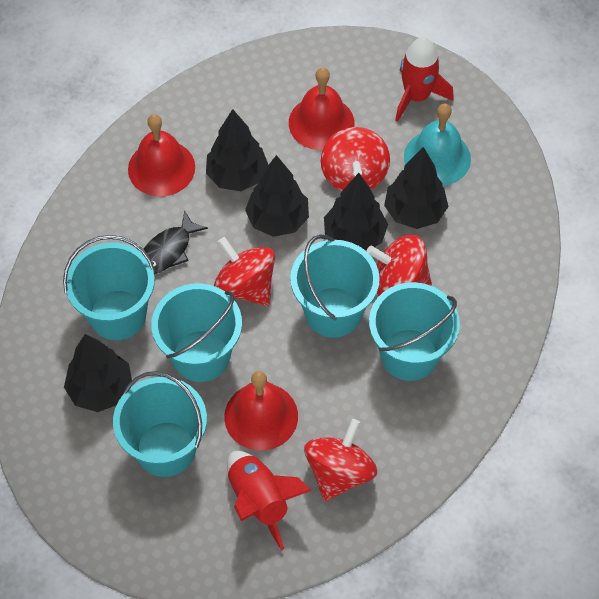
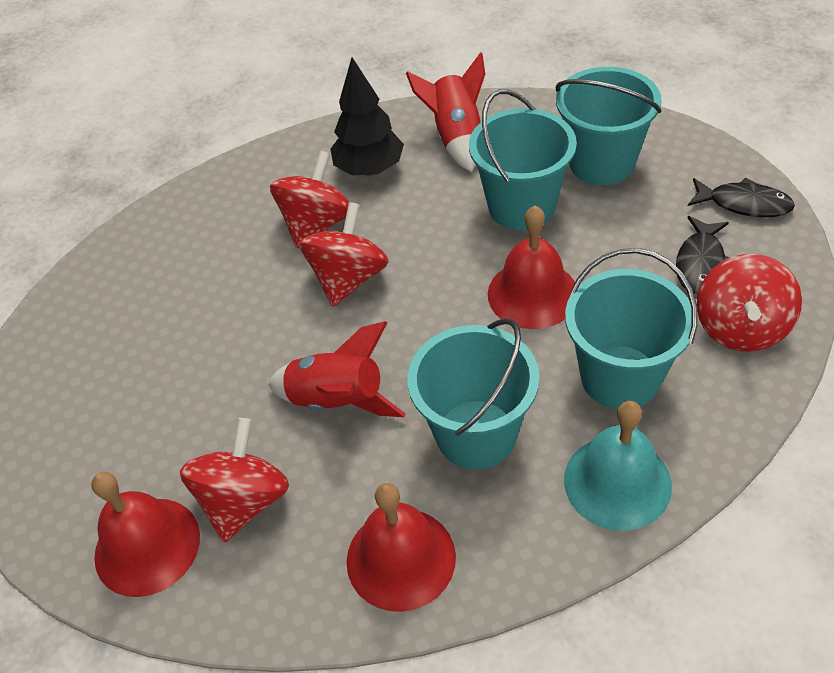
black fish: 1 -> 2
black tree: 5 -> 1
turquoise bucket: 5 -> 4

